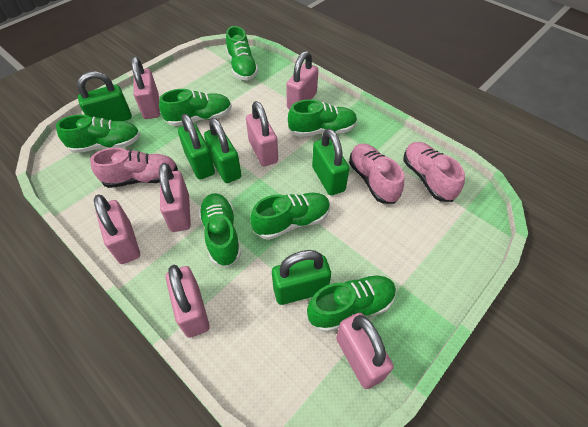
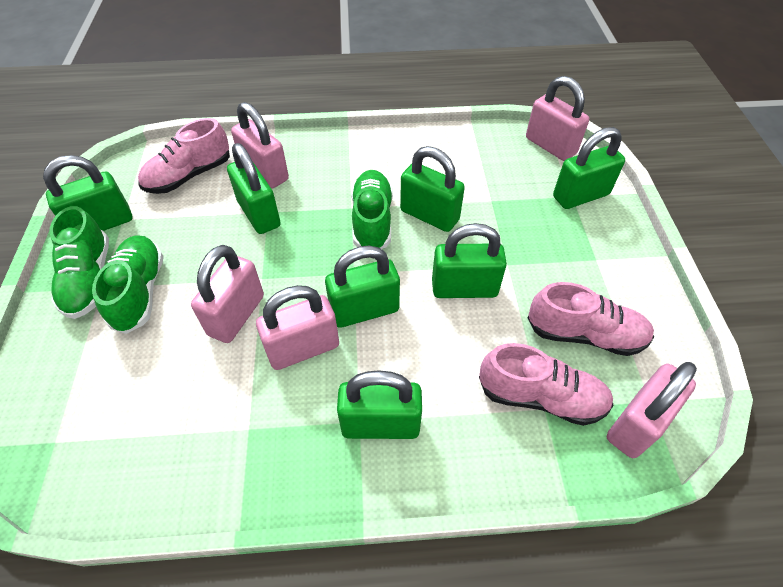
green padlock: 5 -> 7
green shoe: 7 -> 3
pink padlock: 7 -> 5

